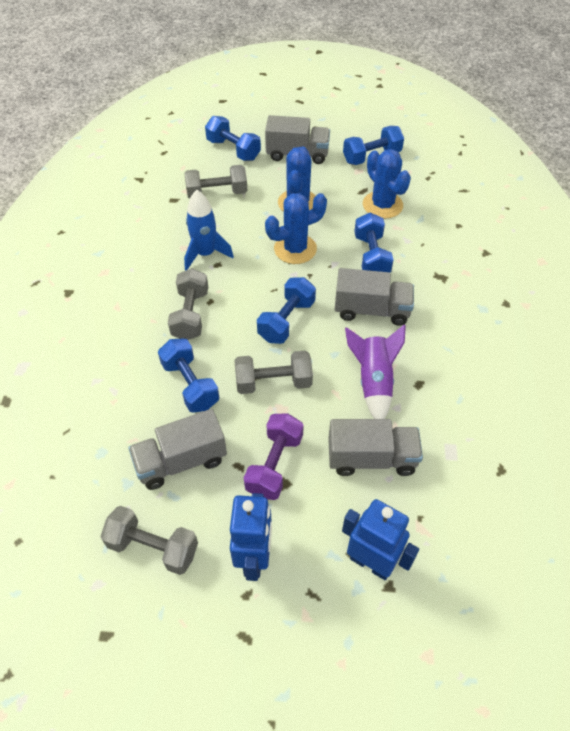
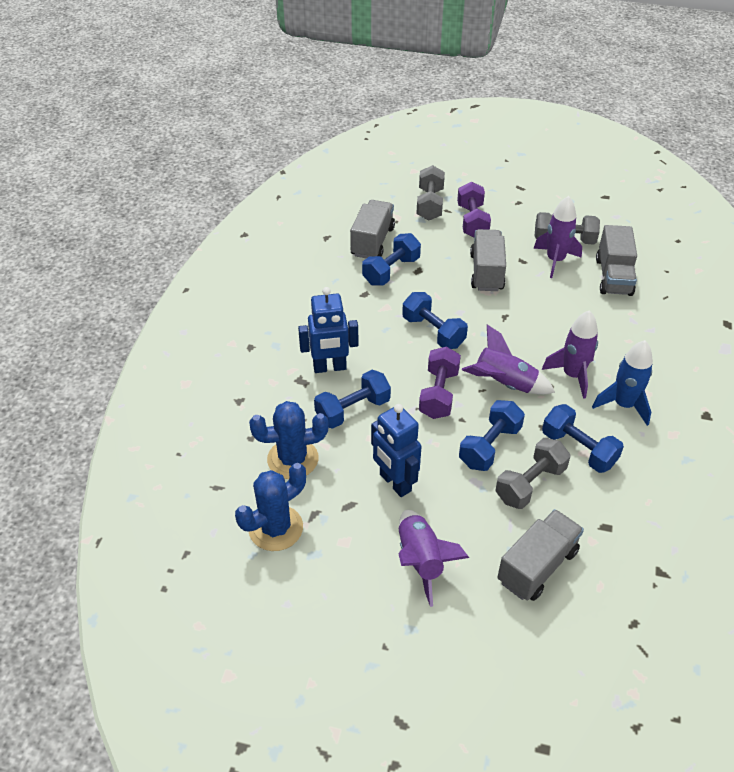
blue cactus: 3 -> 2
grey dumbbell: 4 -> 3
purple dumbbell: 1 -> 2
purple rocket: 1 -> 4

